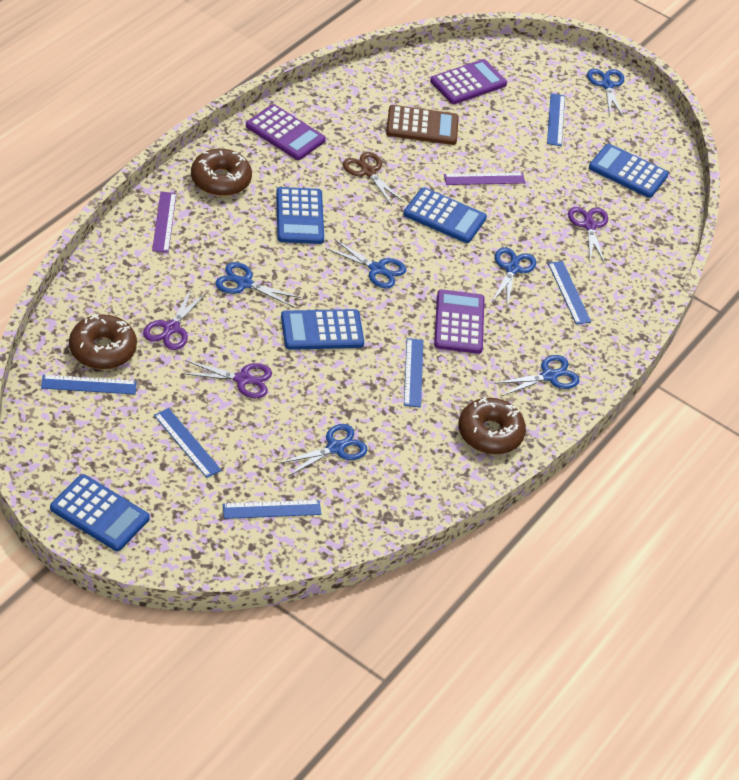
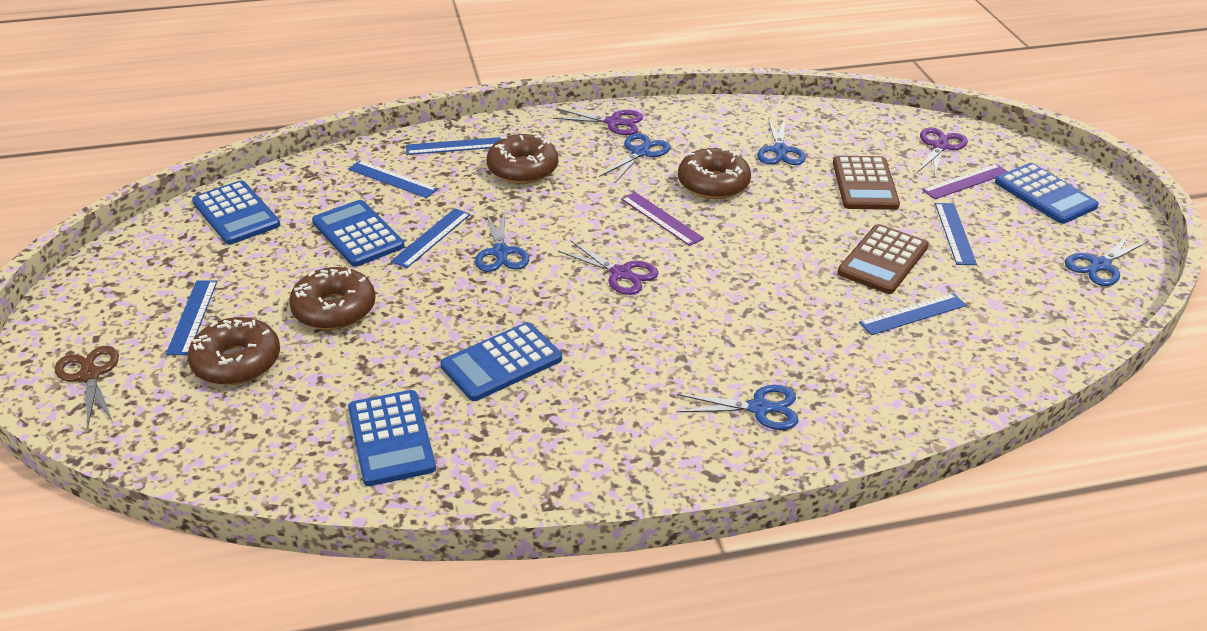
blue scissors: 6 -> 5
brown calculator: 1 -> 2
brown donut: 3 -> 4
purple calculator: 3 -> 0

